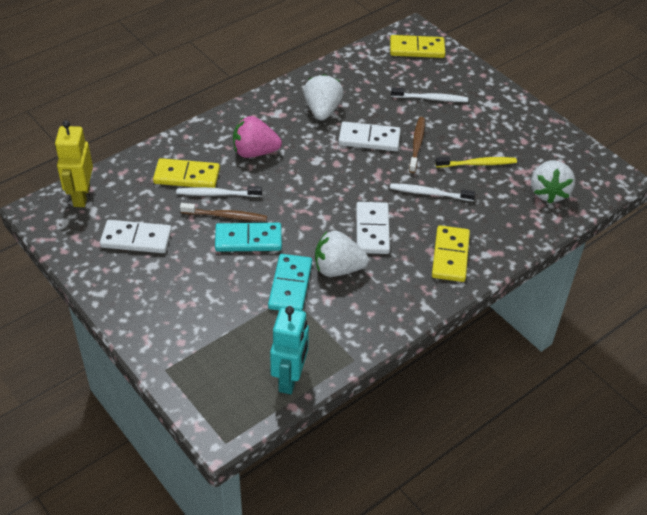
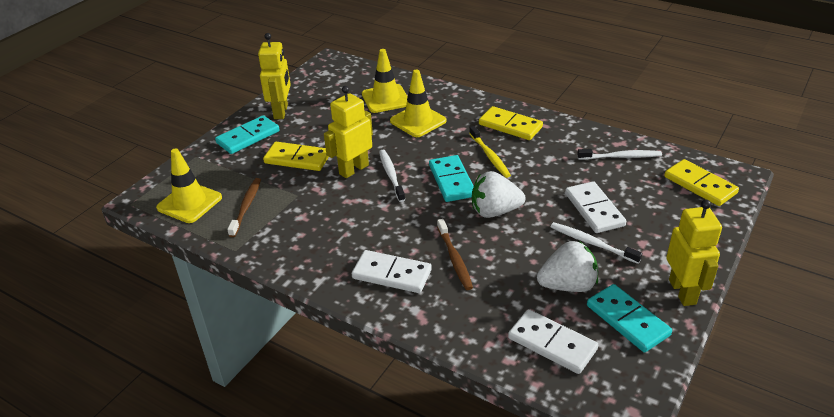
pink strawberry: 1 -> 0
turquoise domino: 2 -> 3
turquoise robot: 1 -> 0
white strawberry: 3 -> 2
yellow robot: 1 -> 3
yellow traffic cone: 0 -> 3

